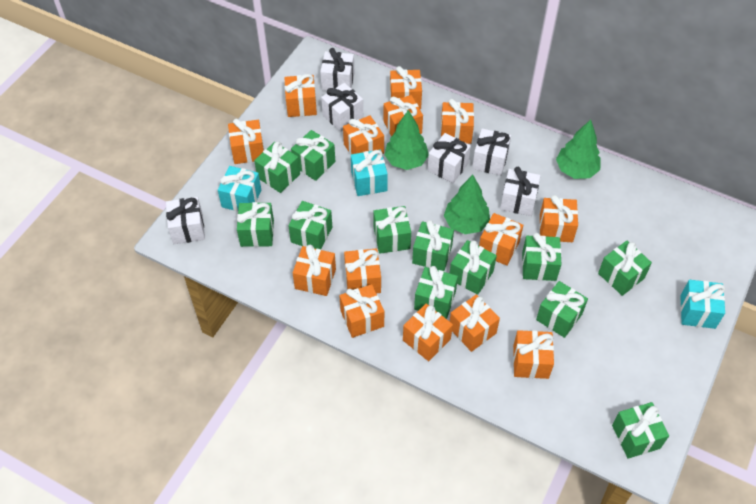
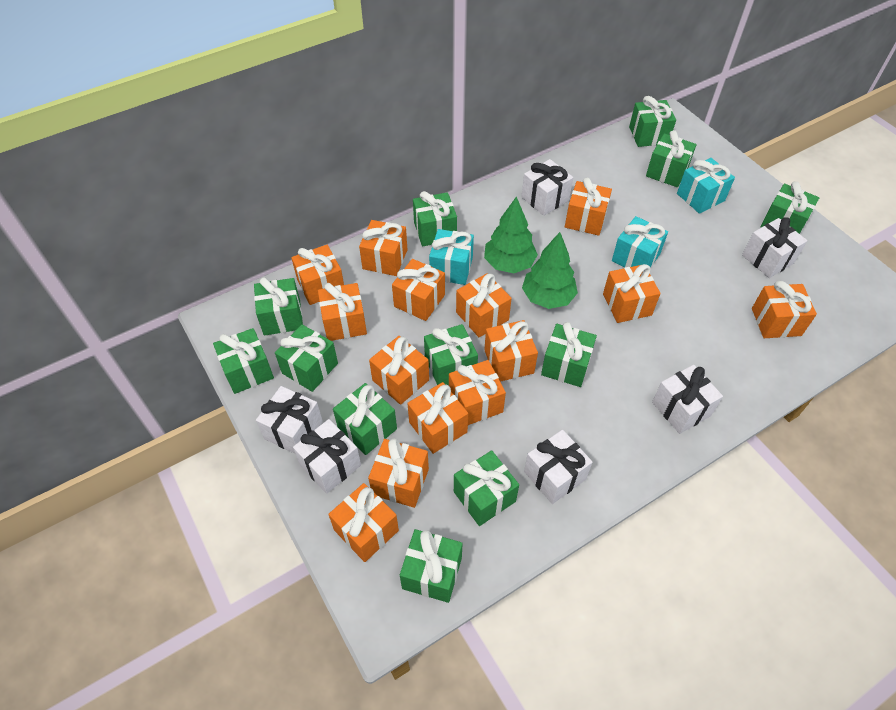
green tree: 3 -> 2

